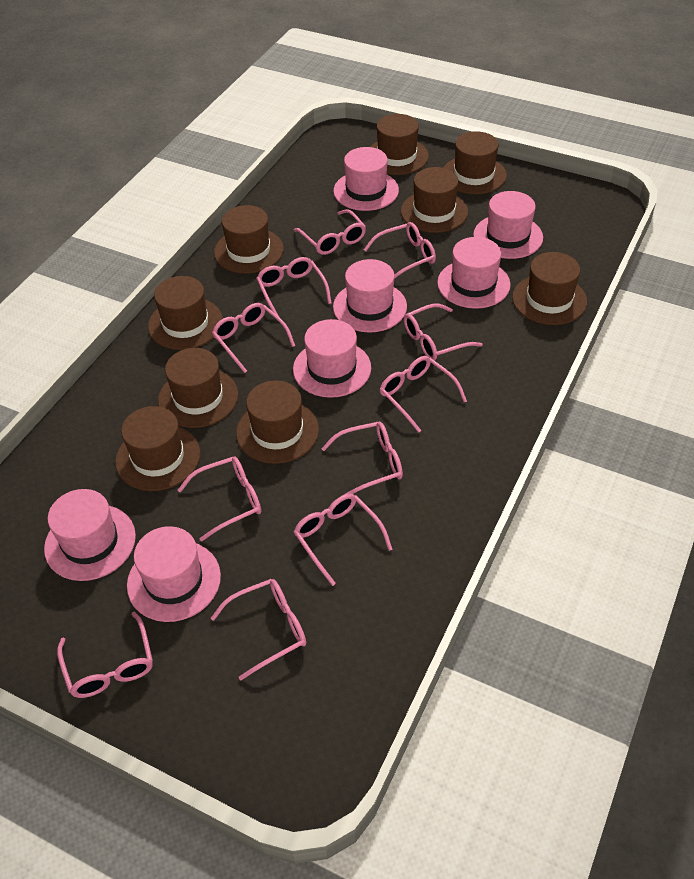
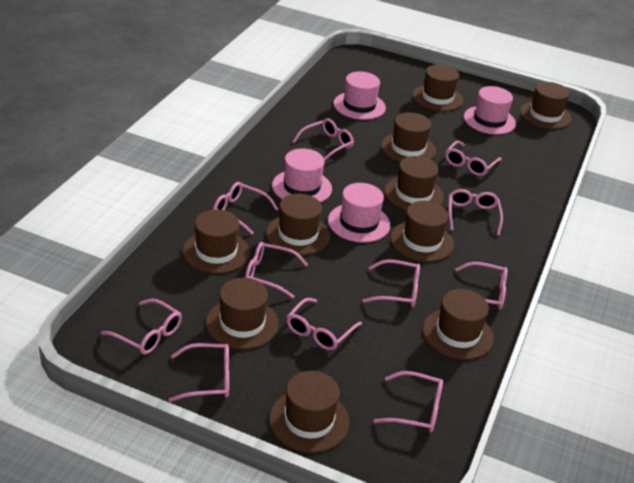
brown hat: 9 -> 10
pink hat: 7 -> 4

